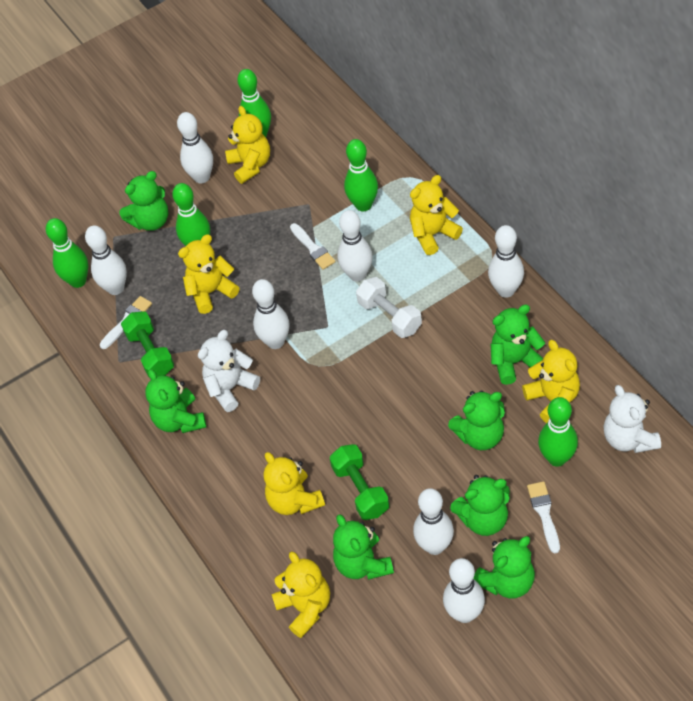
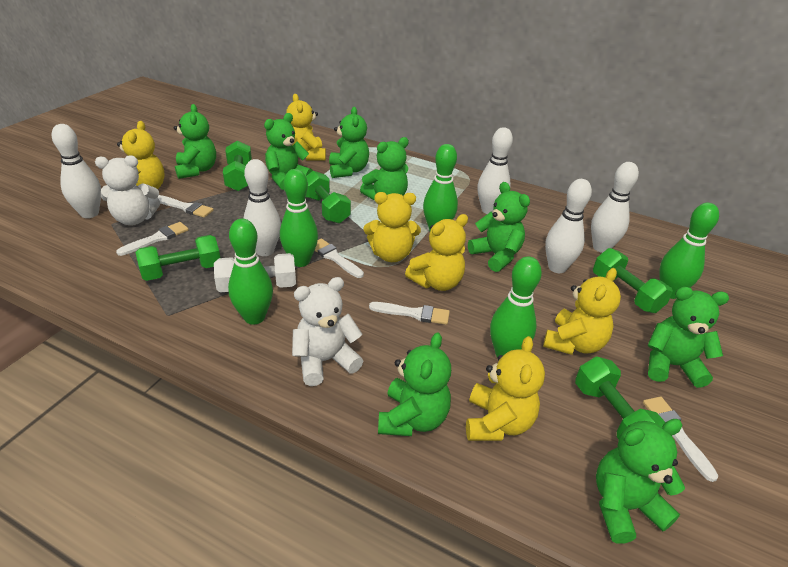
green dumbbell: 2 -> 5
green teddy bear: 7 -> 8
white bowling pin: 7 -> 5
white brush: 3 -> 5

